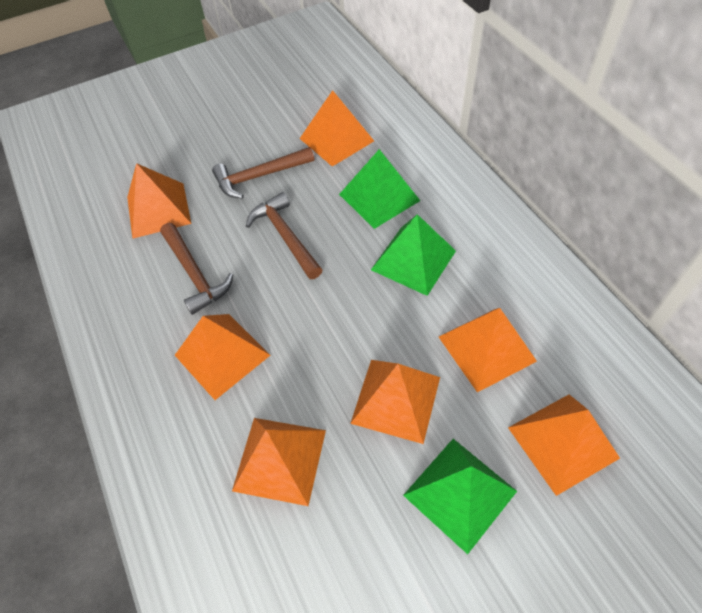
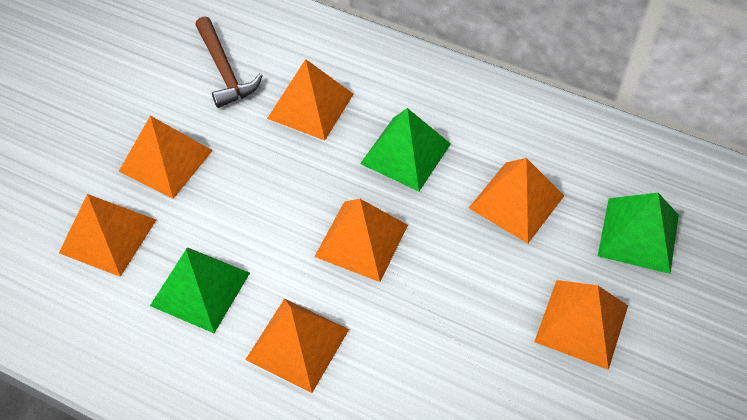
brown hammer: 3 -> 1

